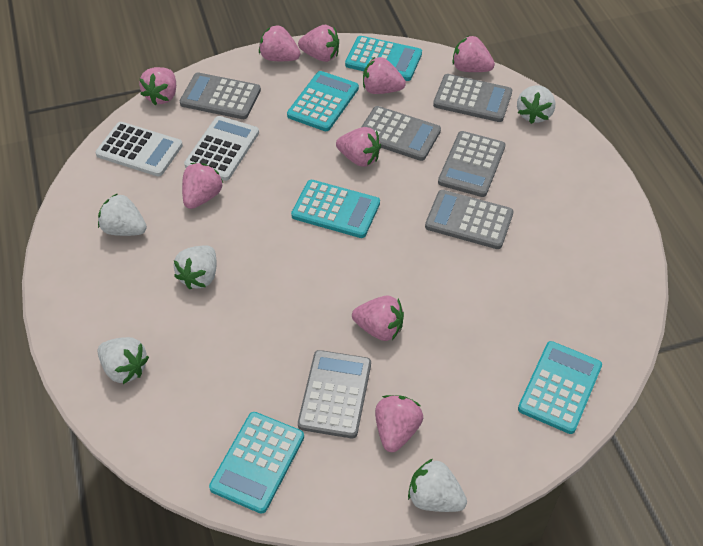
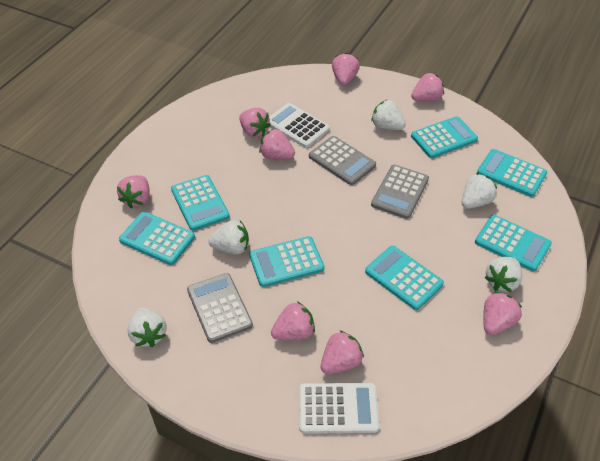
grey calculator: 6 -> 3
pink strawberry: 9 -> 8
turquoise calculator: 5 -> 7

